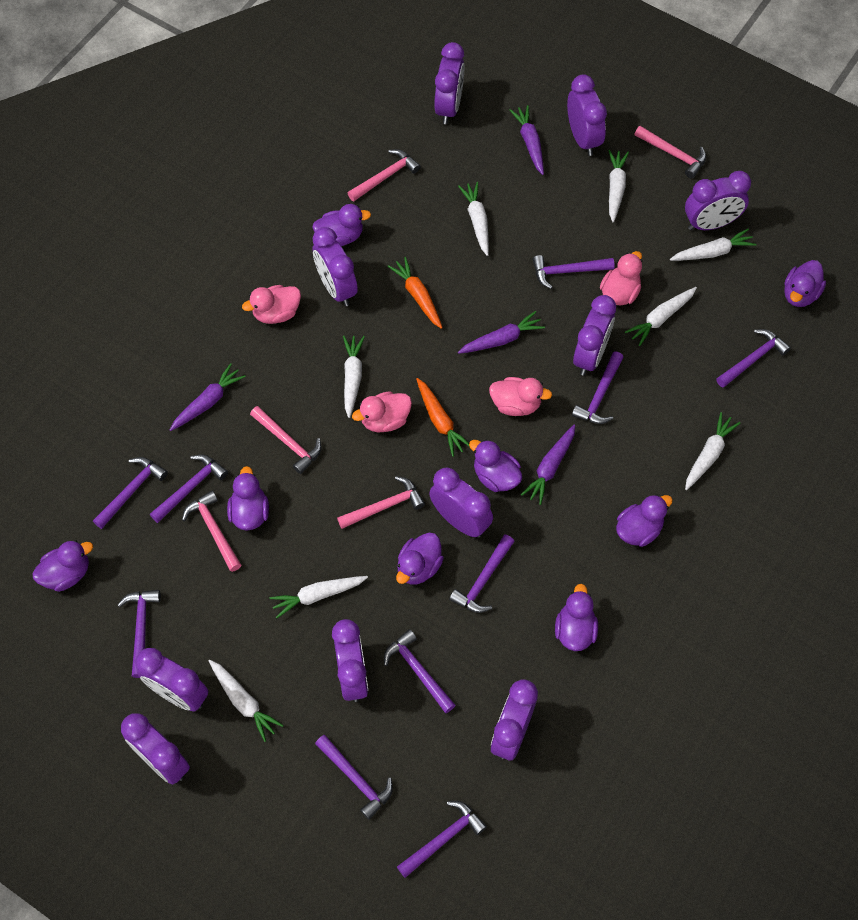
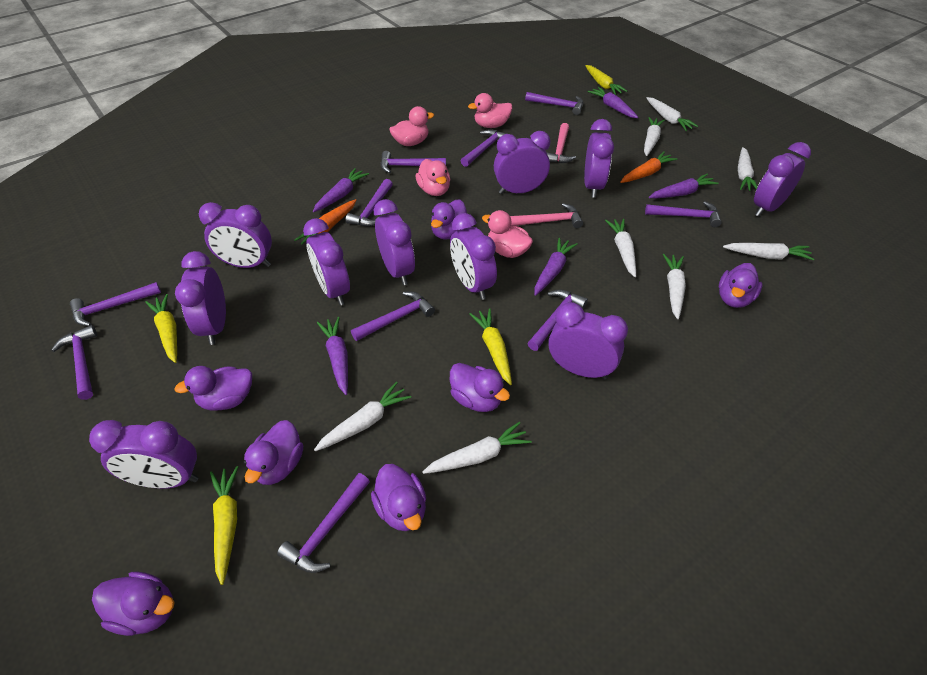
pink hammer: 5 -> 2
purple carrot: 4 -> 5
purple duck: 8 -> 7
yellow carrot: 0 -> 4

